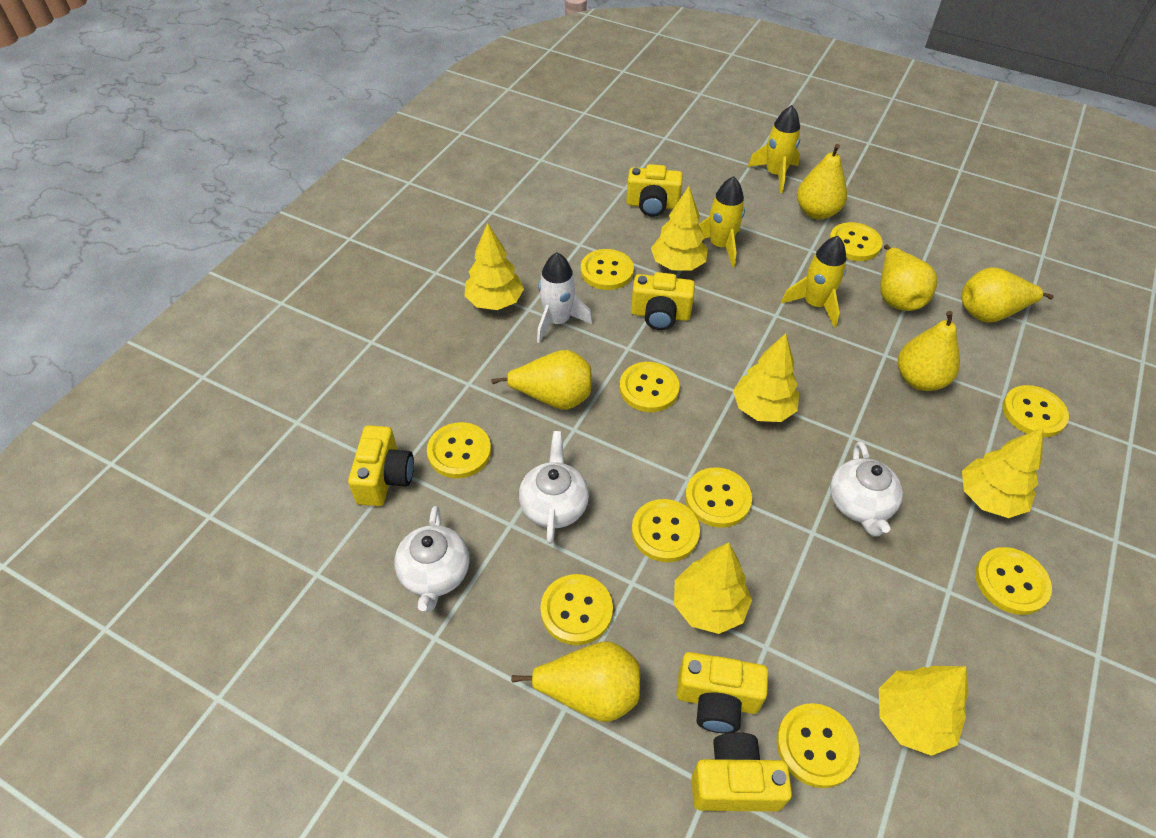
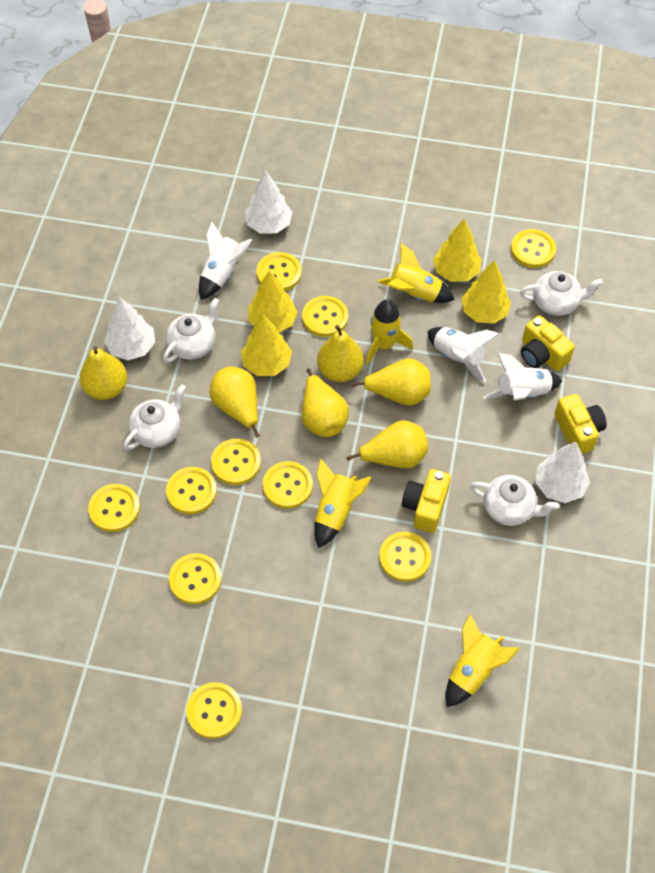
white rocket: 1 -> 3
white teapot: 3 -> 4
white tree: 0 -> 3
yellow camera: 5 -> 3
yellow rocket: 3 -> 4
yellow tree: 6 -> 4

